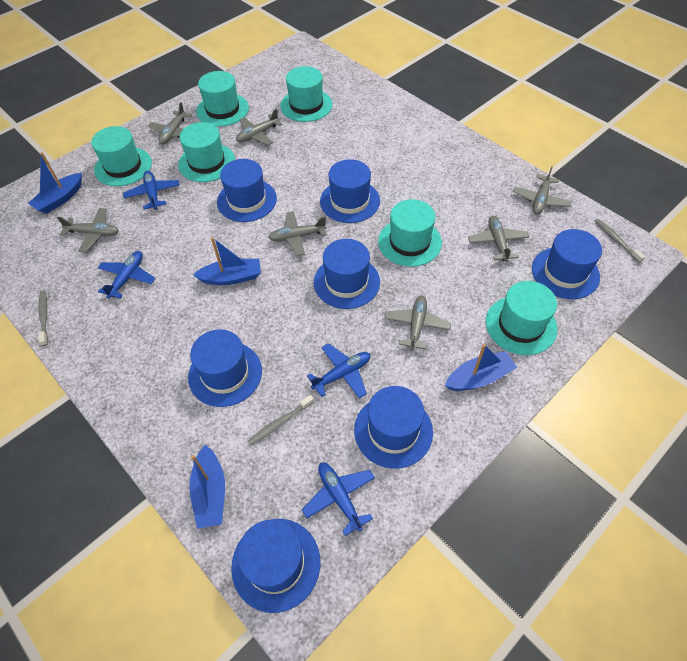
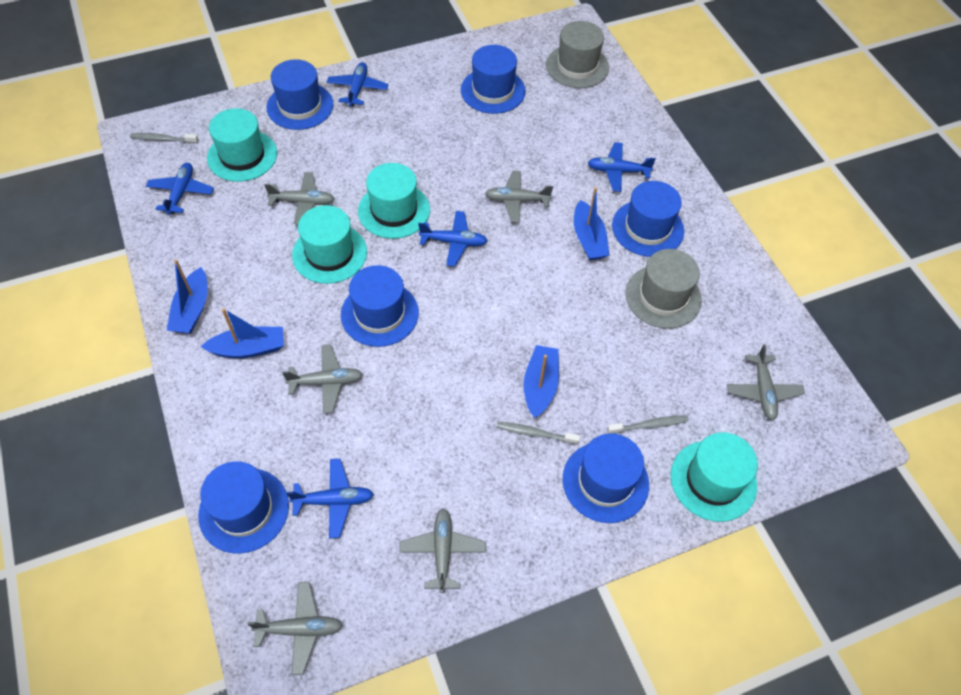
blue hat: 7 -> 6
blue plane: 4 -> 5
grey hat: 0 -> 2
grey plane: 7 -> 6
turquoise hat: 6 -> 4

